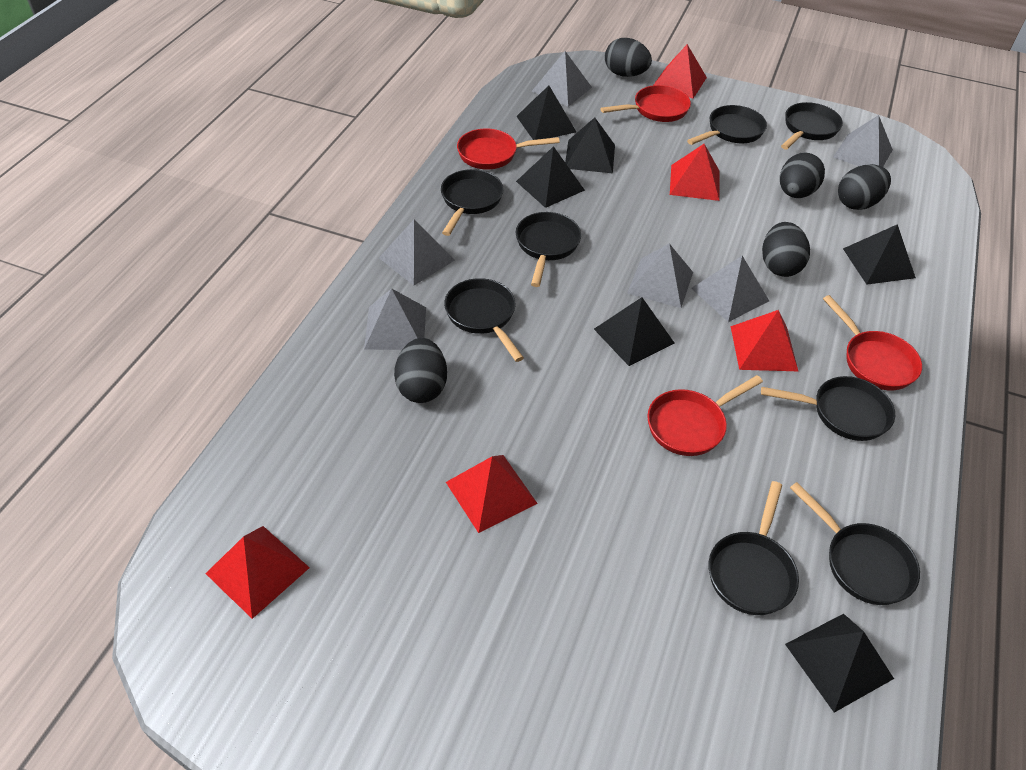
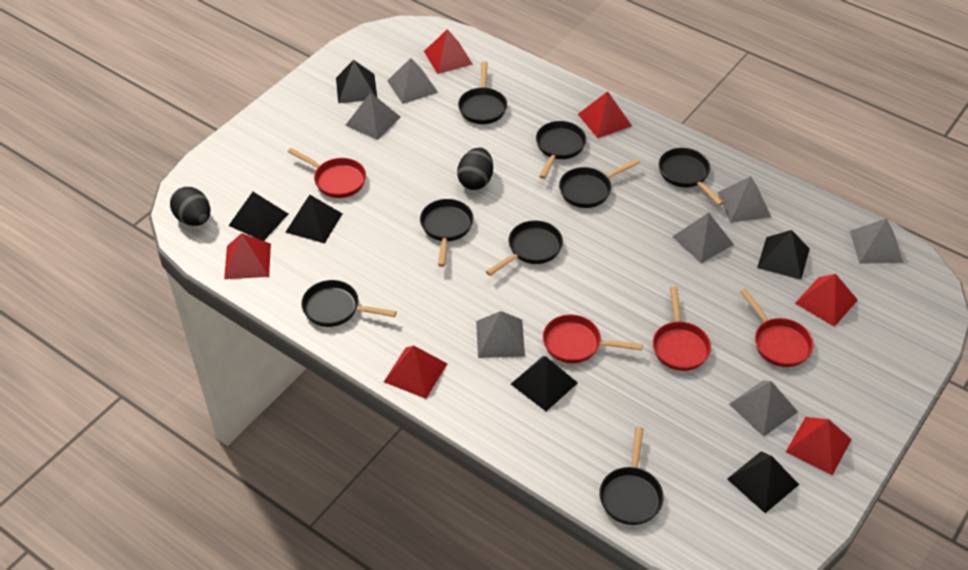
black egg: 5 -> 2
grey pyramid: 6 -> 7
red pyramid: 5 -> 6

